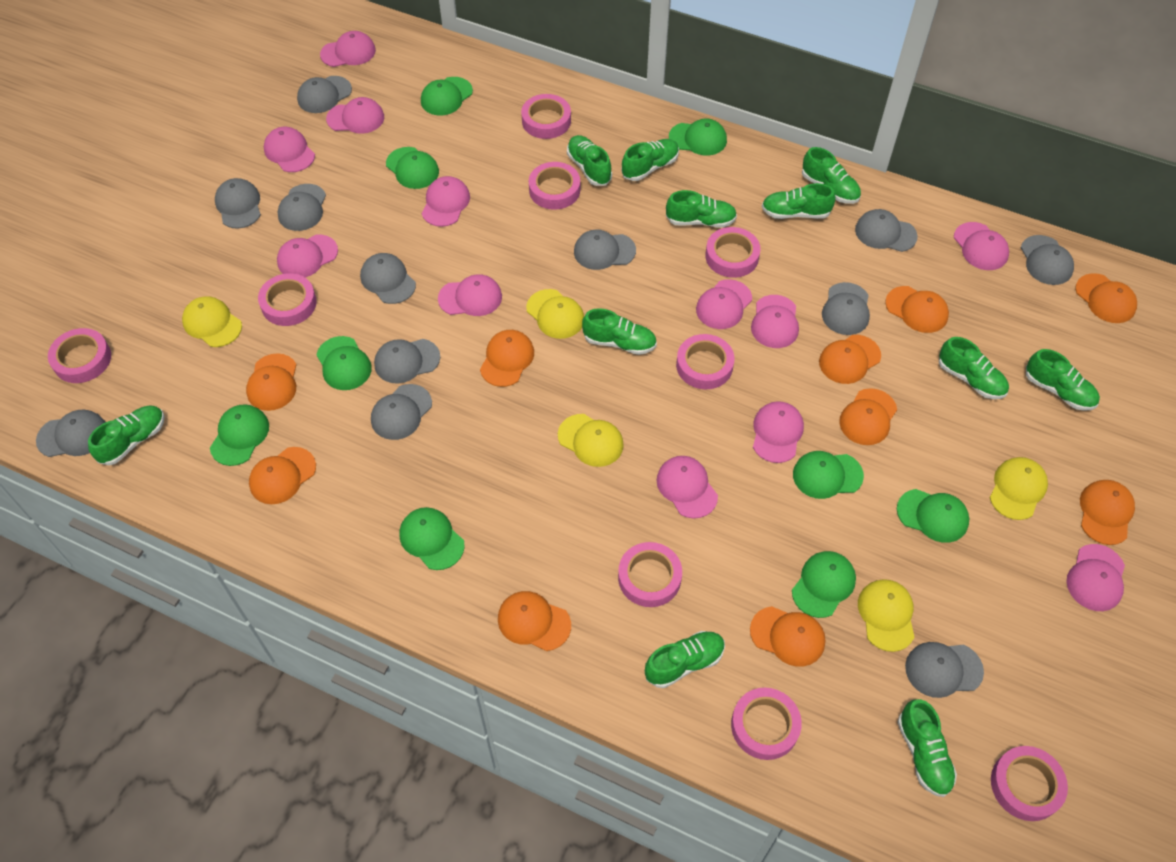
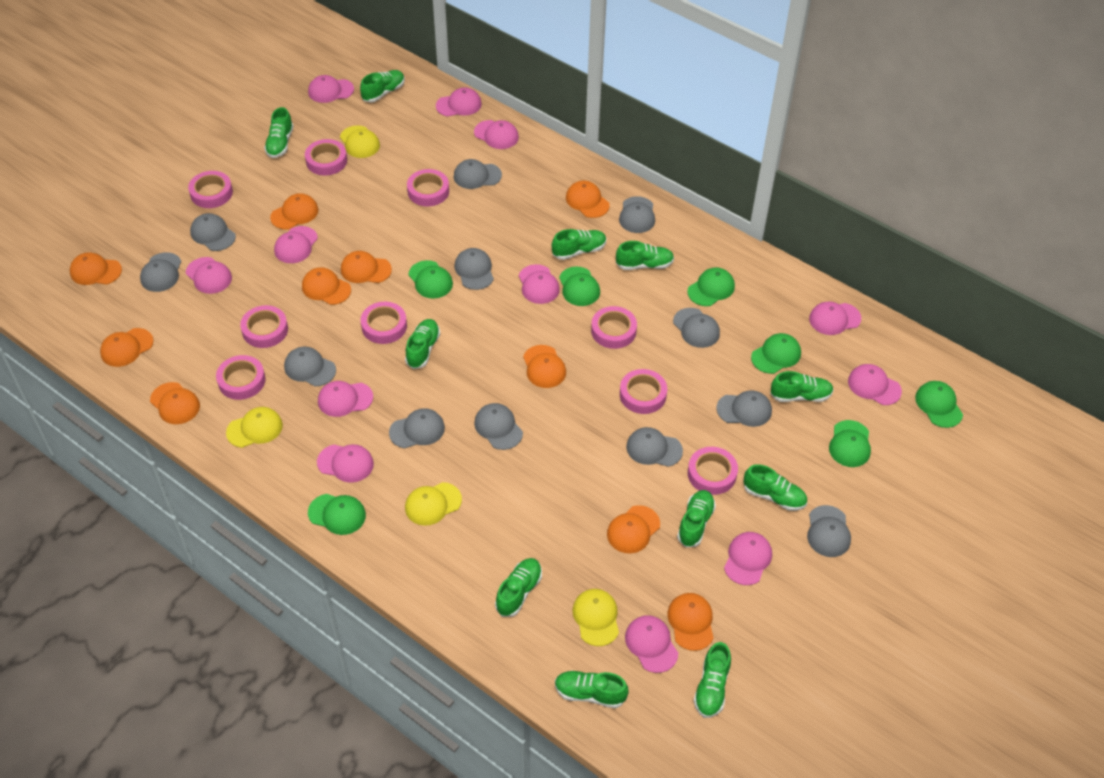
green cap: 9 -> 7
yellow cap: 5 -> 4

